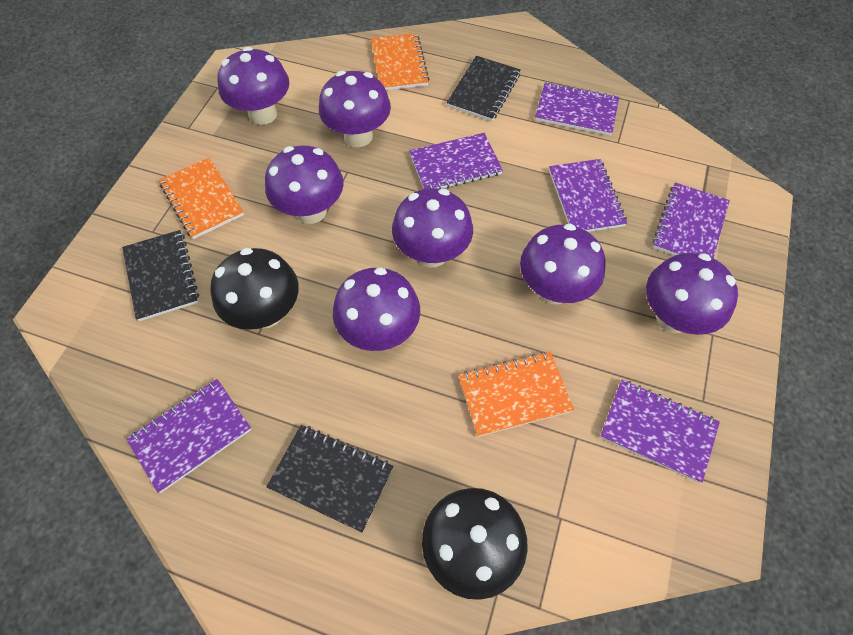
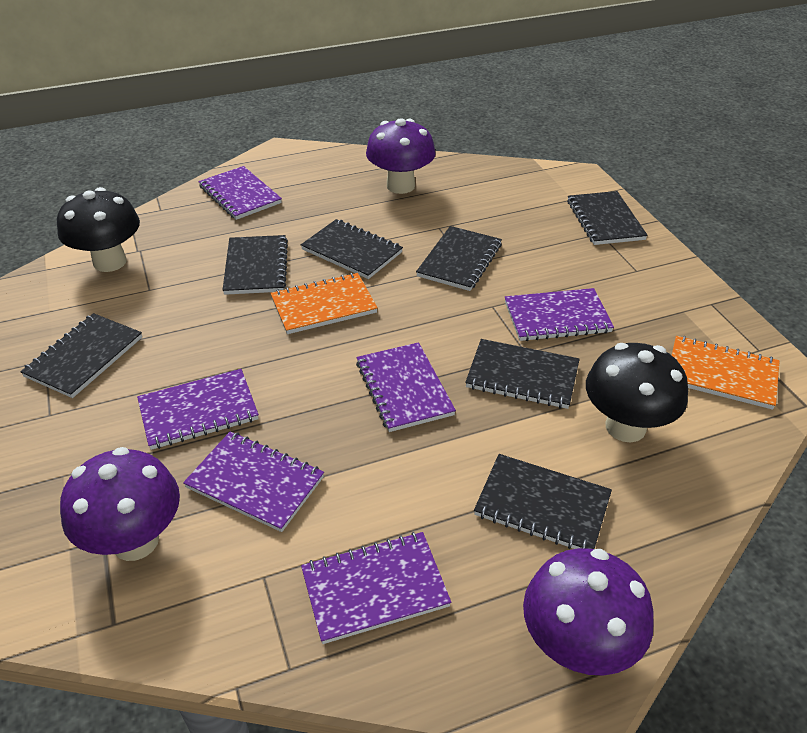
black notebook: 3 -> 7
orange notebook: 3 -> 2
purple mushroom: 7 -> 3

